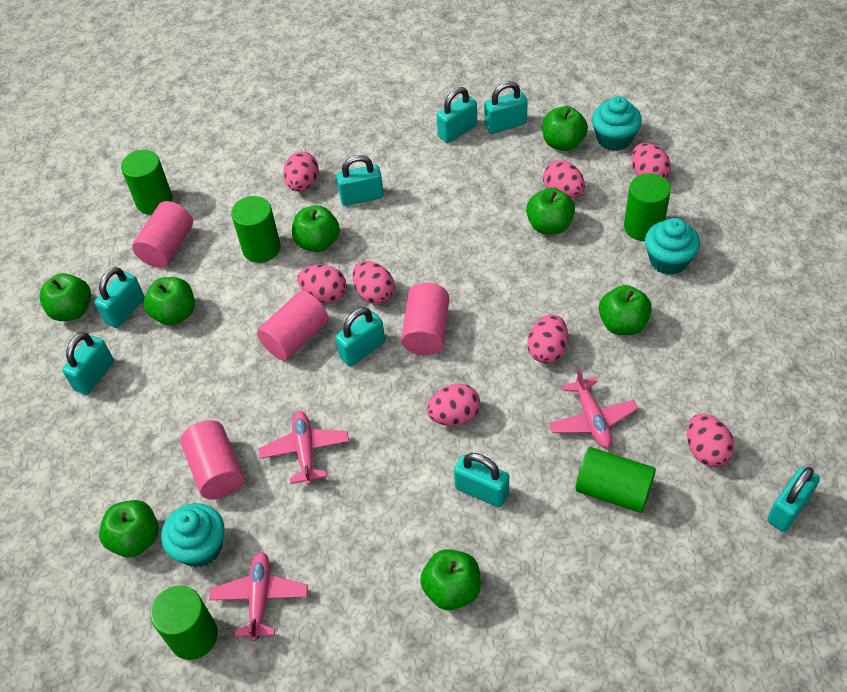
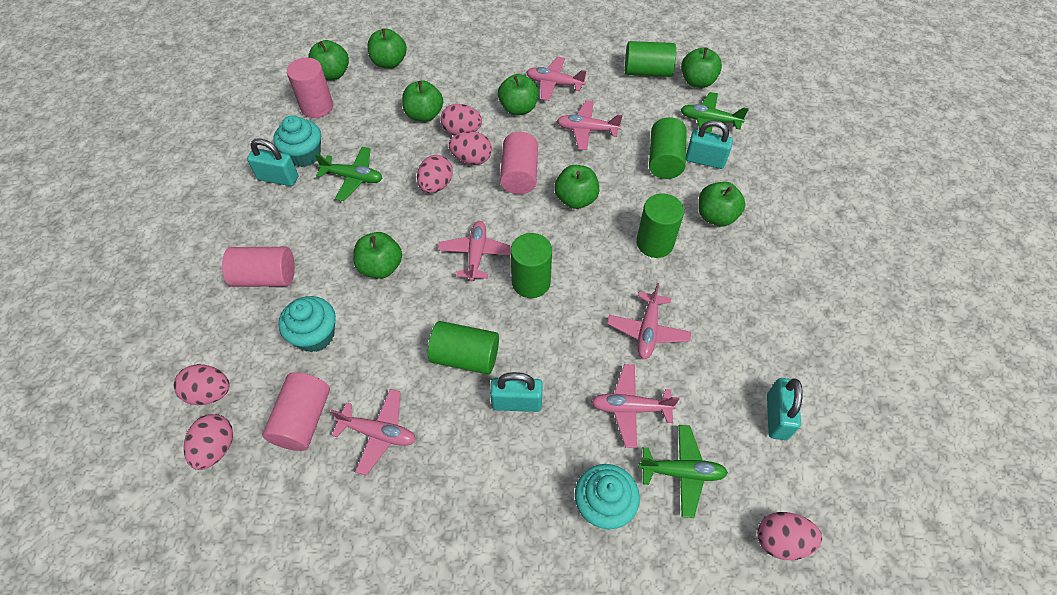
green plane: 0 -> 3
pink egg: 8 -> 6
pink plane: 3 -> 6
turquoise padlock: 8 -> 4

